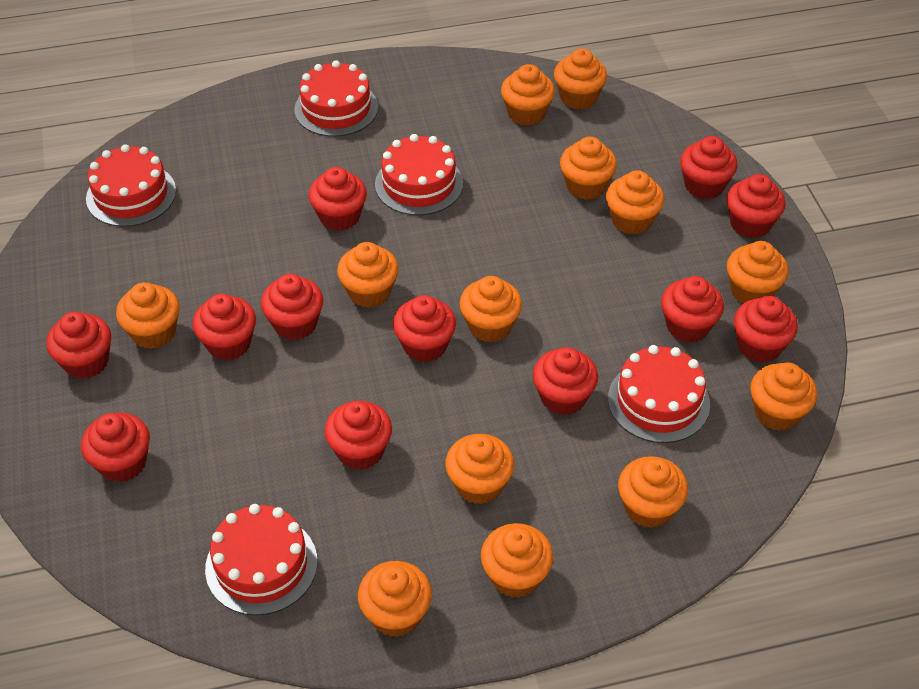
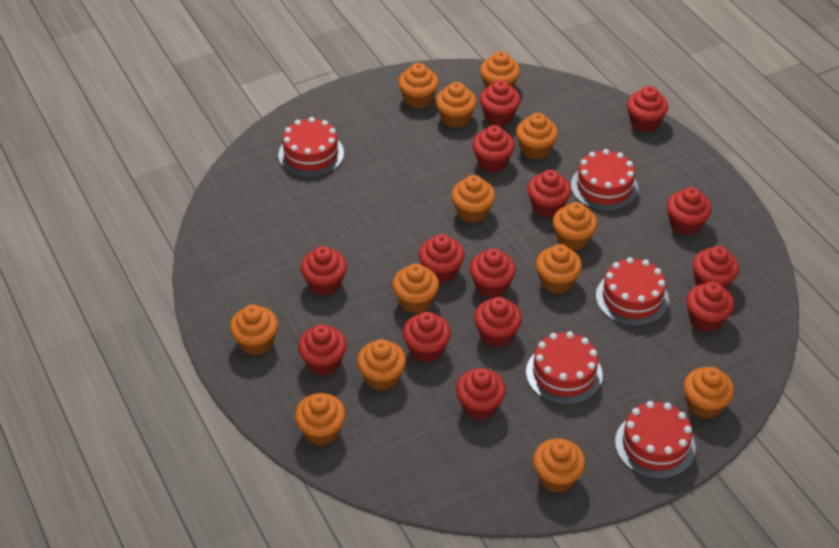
red cupcake: 12 -> 14

